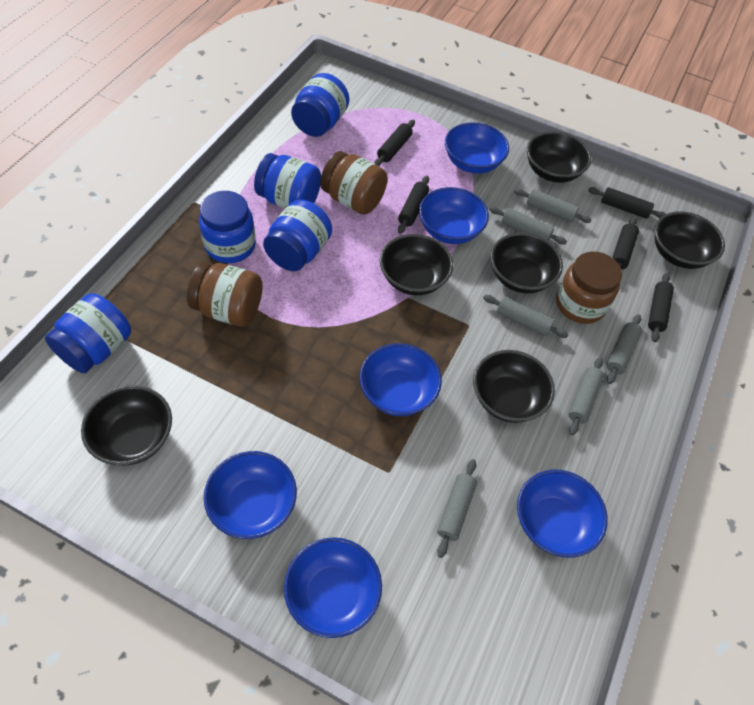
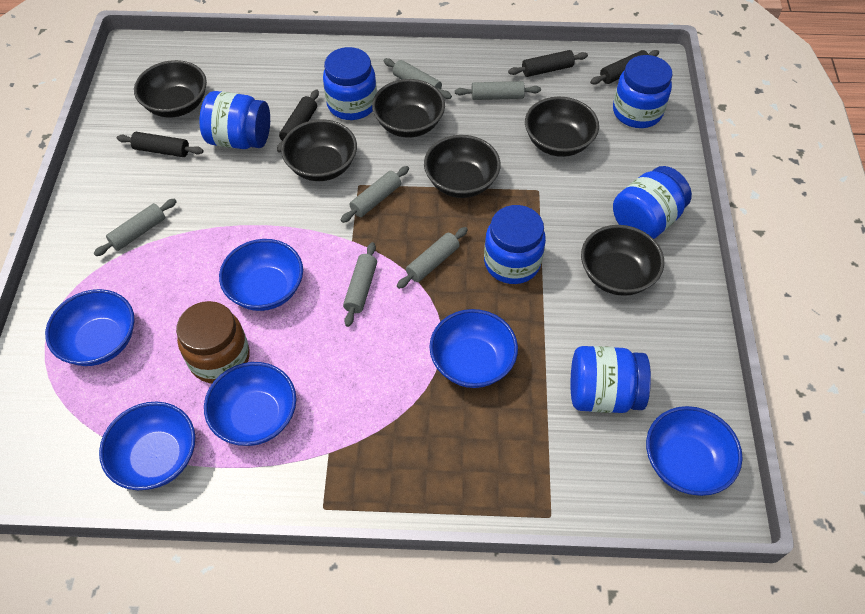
black rolling pin: 5 -> 4
blue jar: 5 -> 6
brown jar: 3 -> 1

